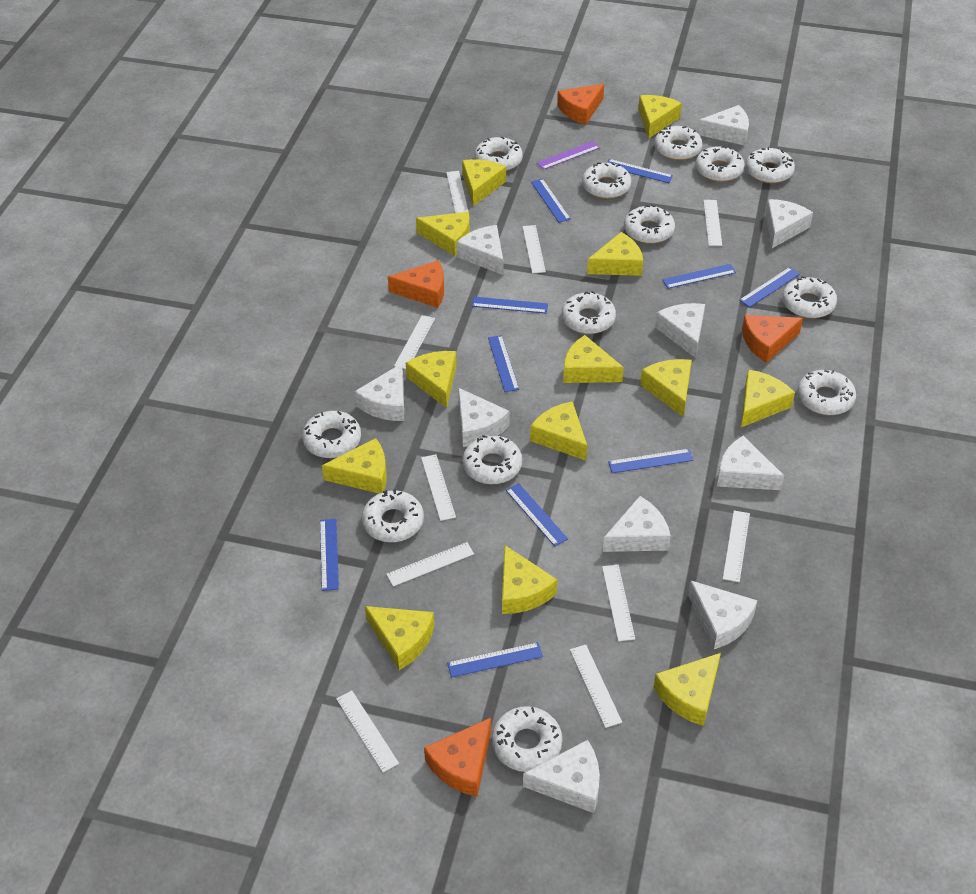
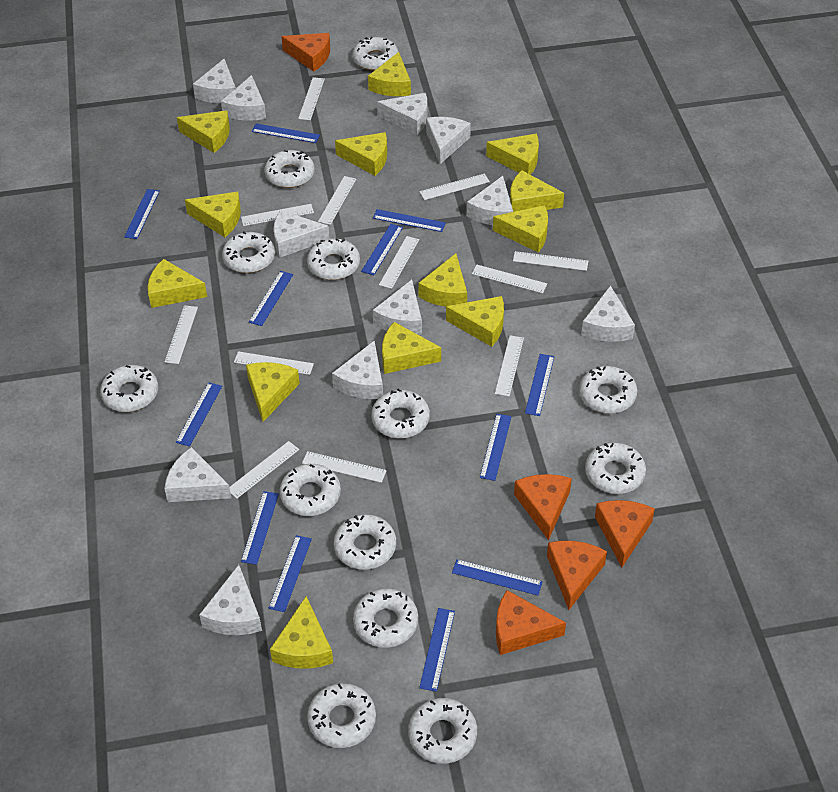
blue ruler: 10 -> 12
orange cheese: 4 -> 5
purple ruler: 1 -> 0
white cheese: 10 -> 11
white ruler: 10 -> 12

